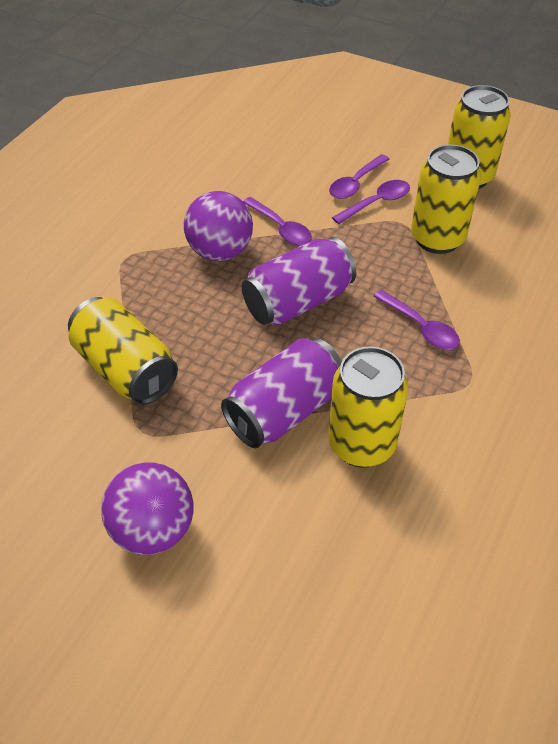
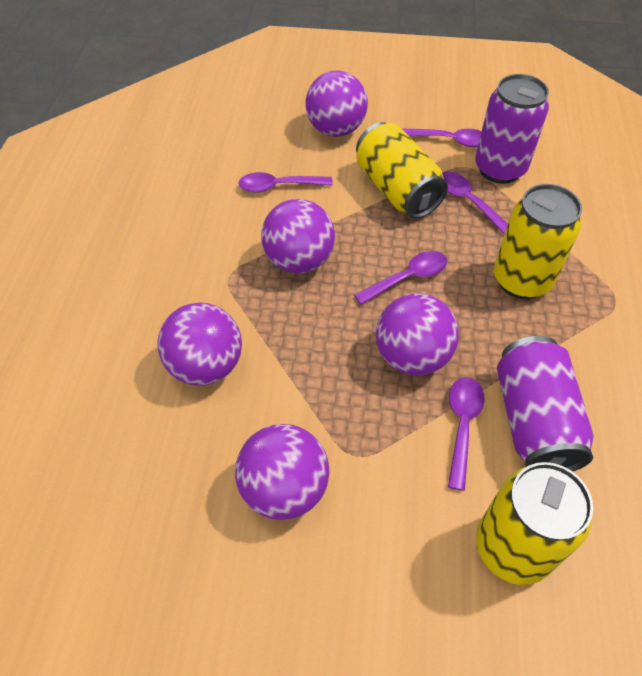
purple ball: 2 -> 5
purple spoon: 4 -> 5
yellow can: 4 -> 3

